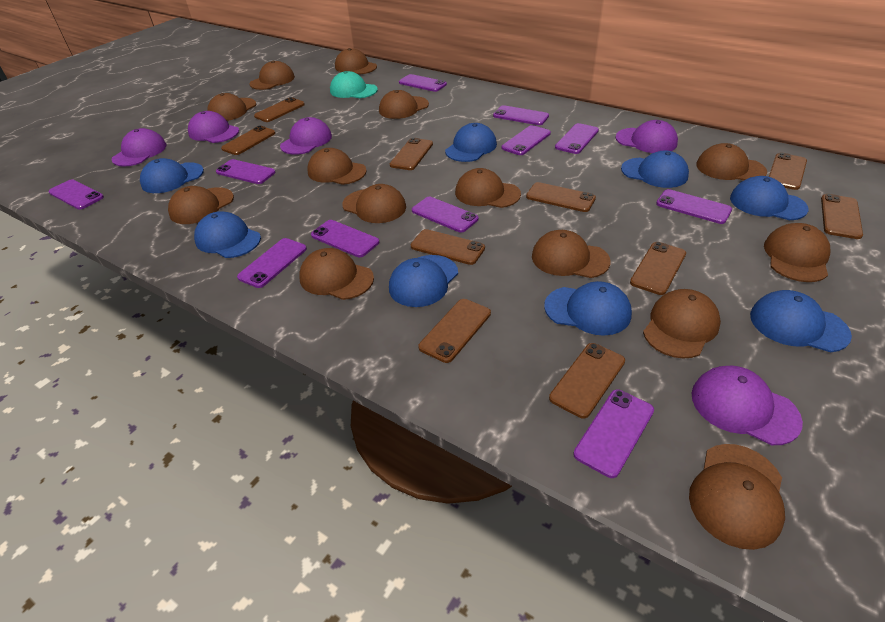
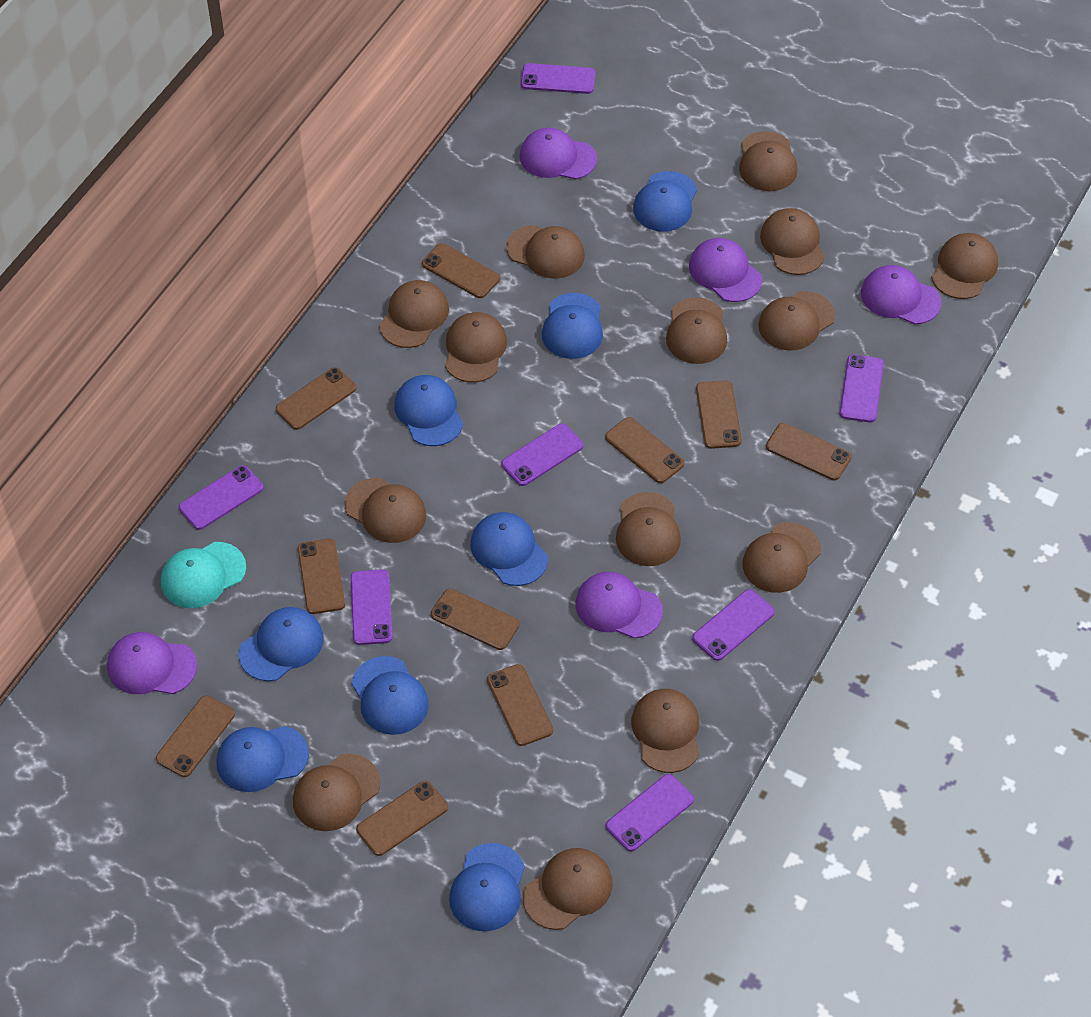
purple phone: 11 -> 7

